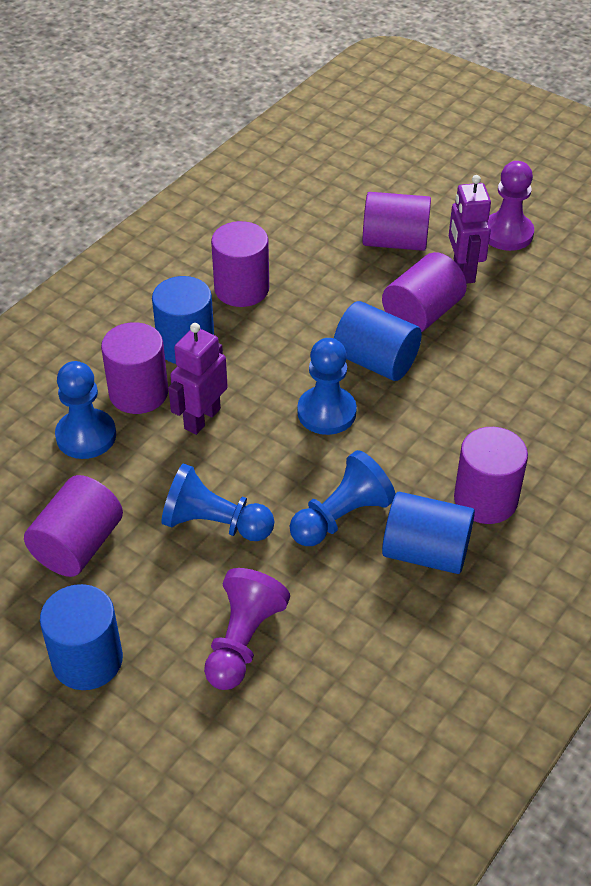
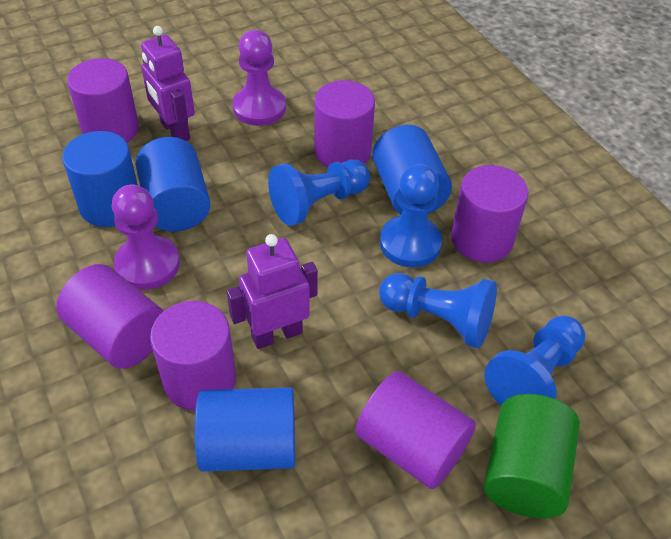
green cylinder: 0 -> 1

